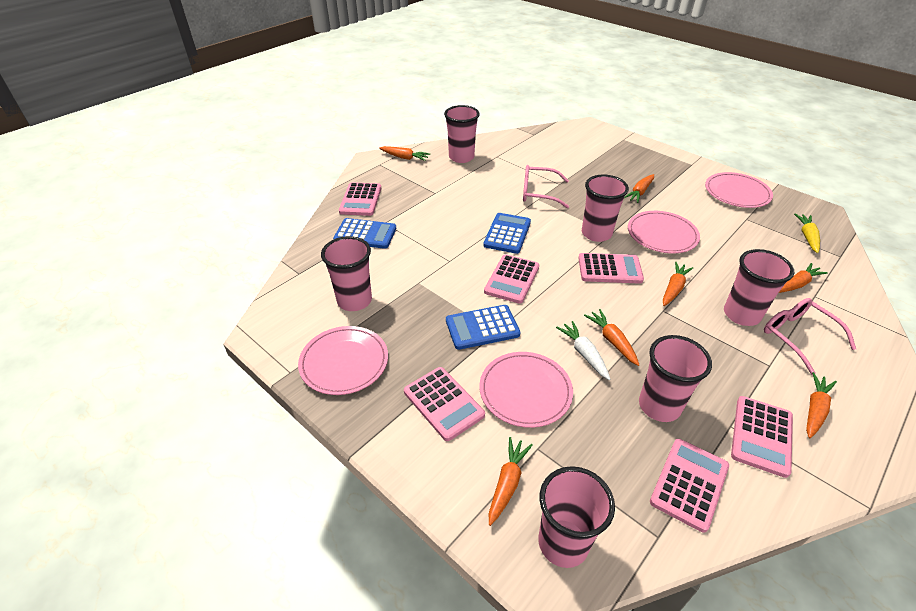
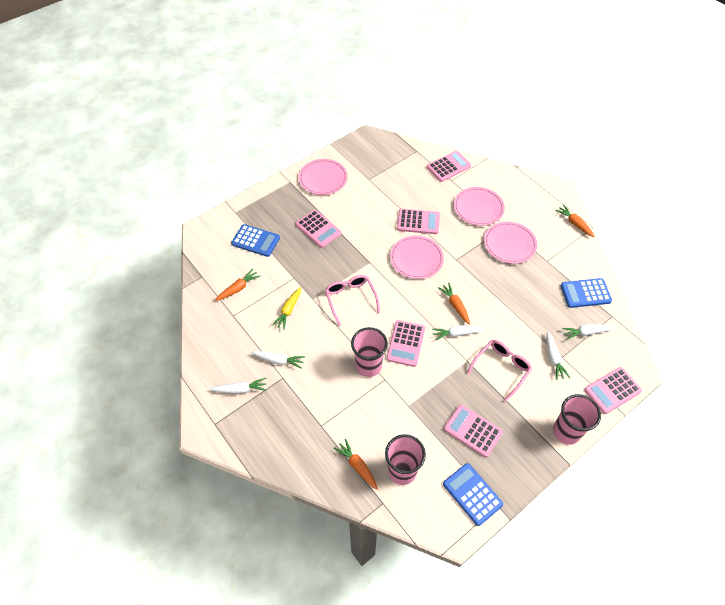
orange carrot: 7 -> 4
pink cup: 6 -> 3
white carrot: 1 -> 5

